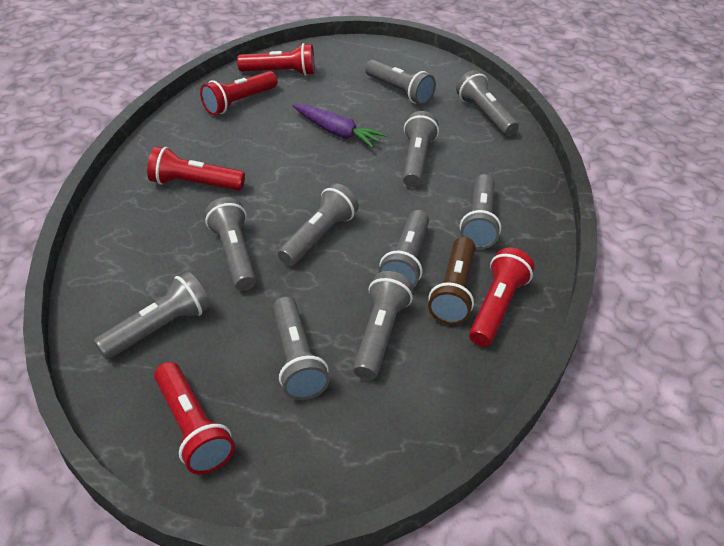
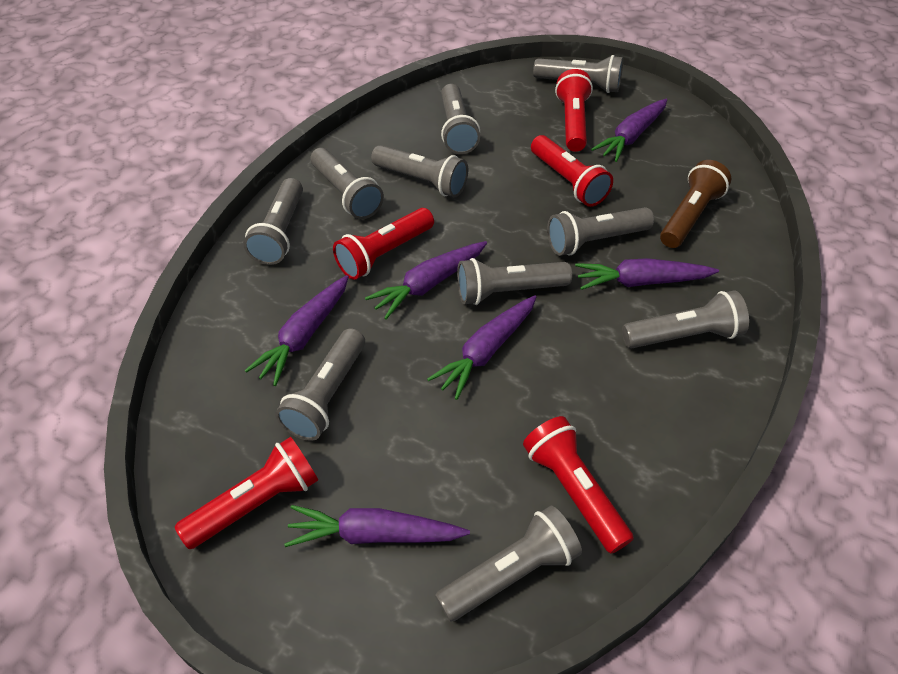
purple carrot: 1 -> 6

